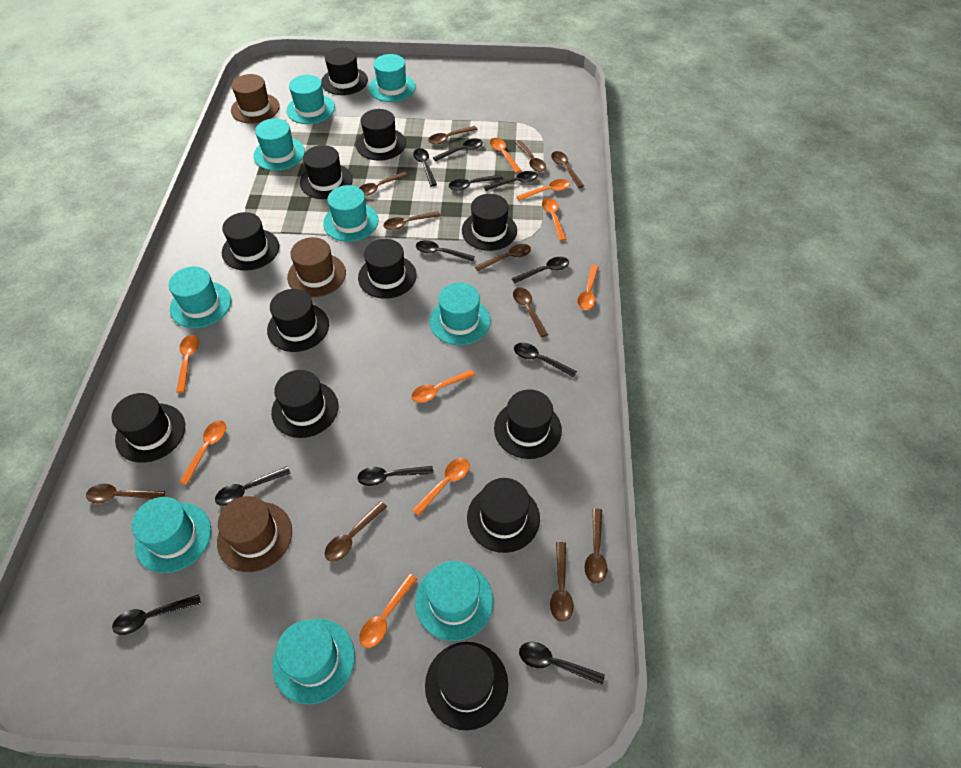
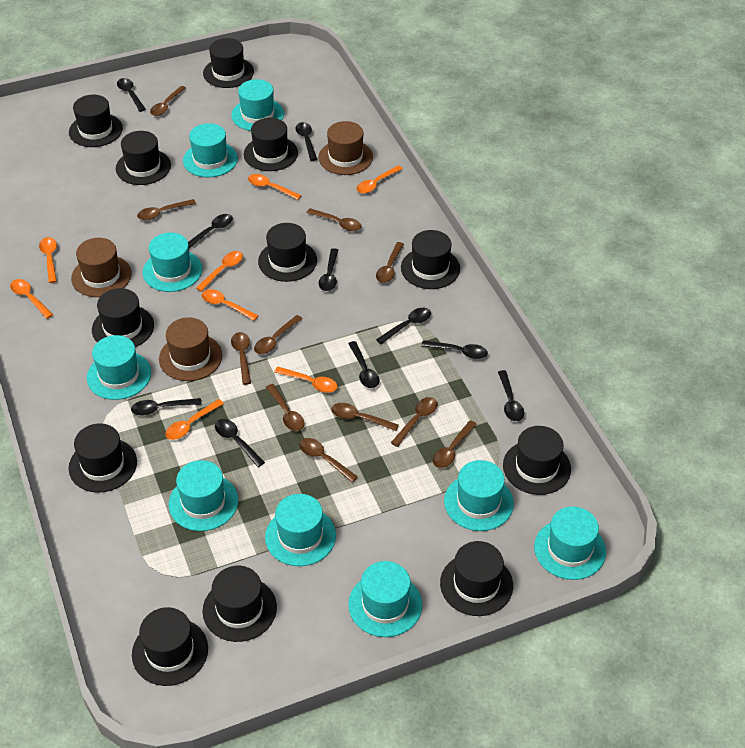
black spoon: 11 -> 10
orange spoon: 9 -> 8

